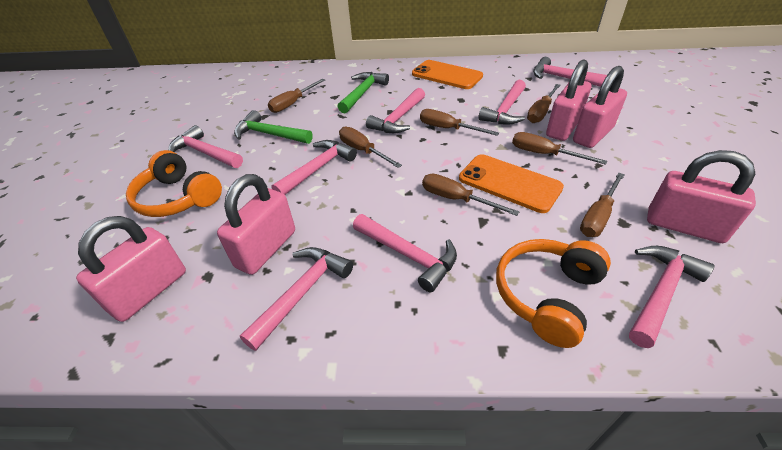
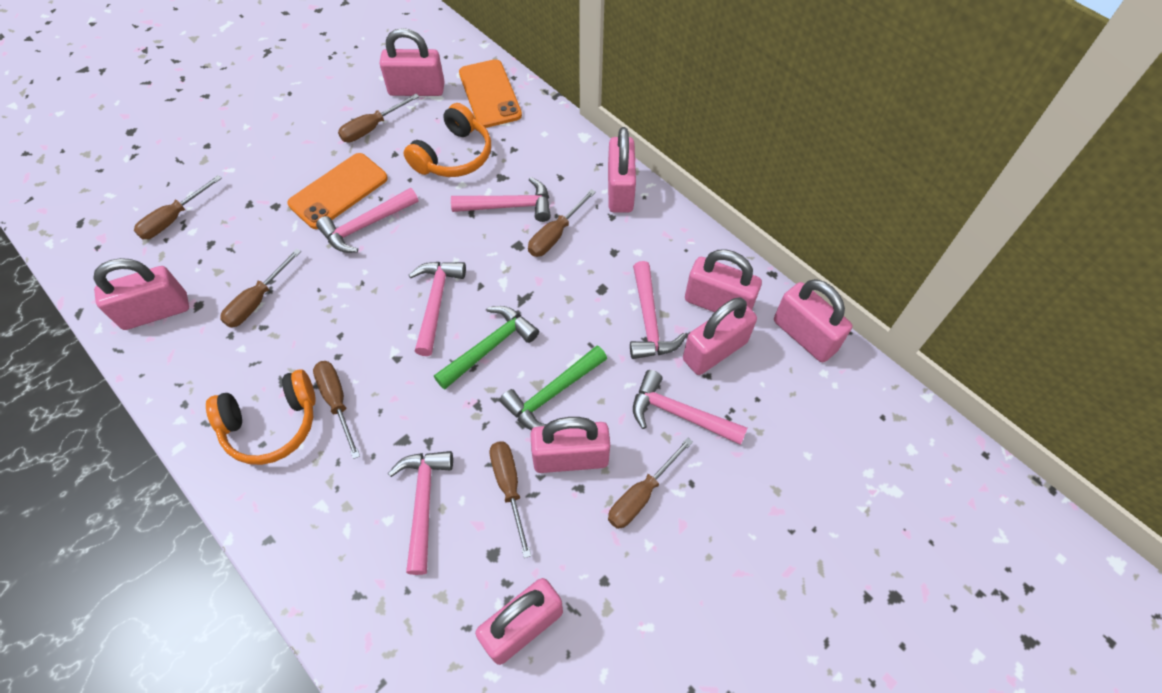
pink hammer: 8 -> 6
pink padlock: 5 -> 8

